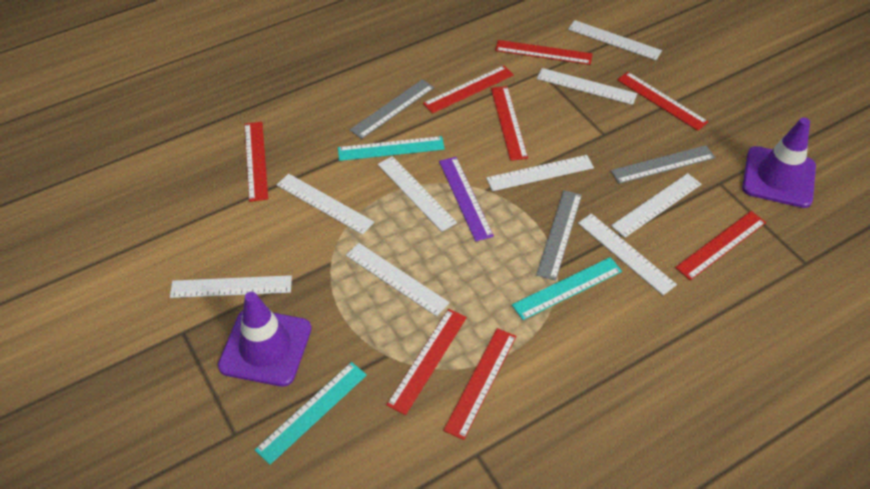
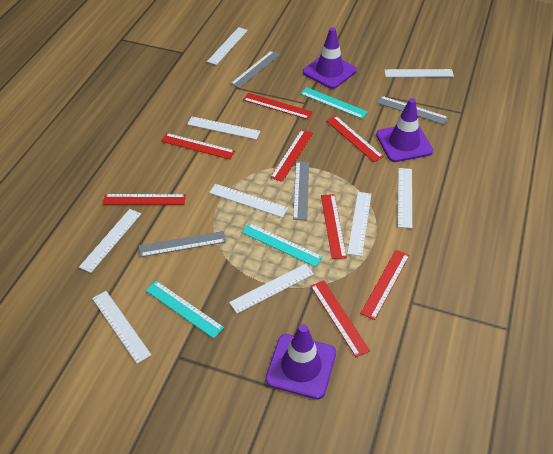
grey ruler: 3 -> 4
purple ruler: 1 -> 0
purple traffic cone: 2 -> 3

